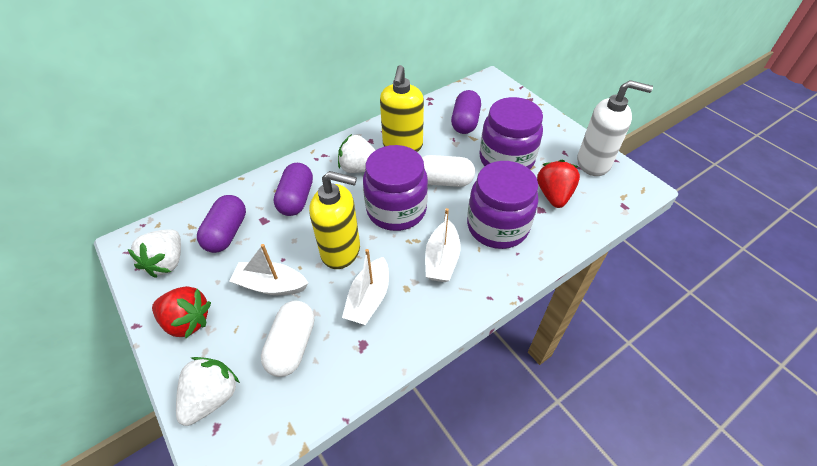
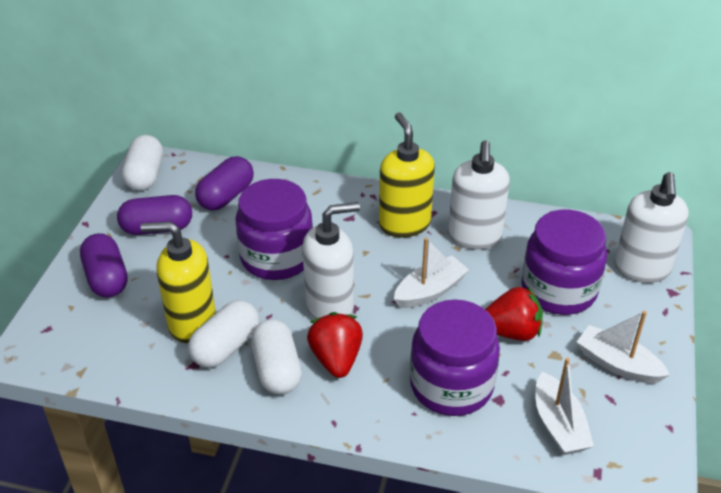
white capsule: 2 -> 3
white soap dispenser: 1 -> 3
white strawberry: 3 -> 0

